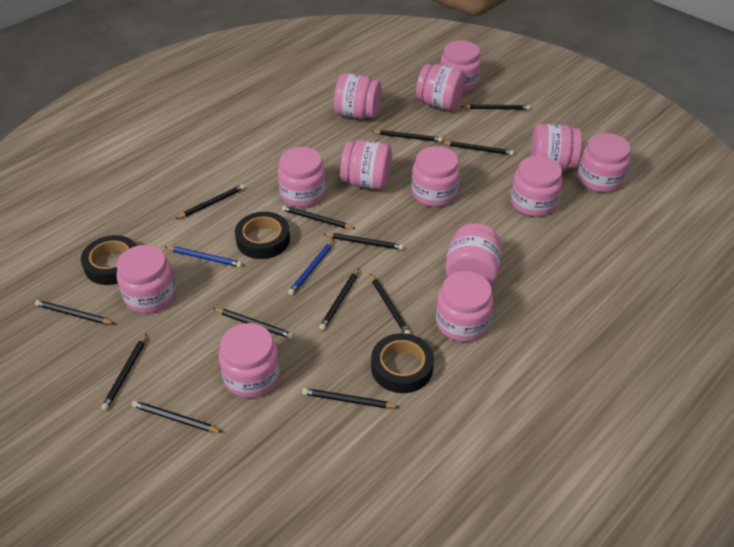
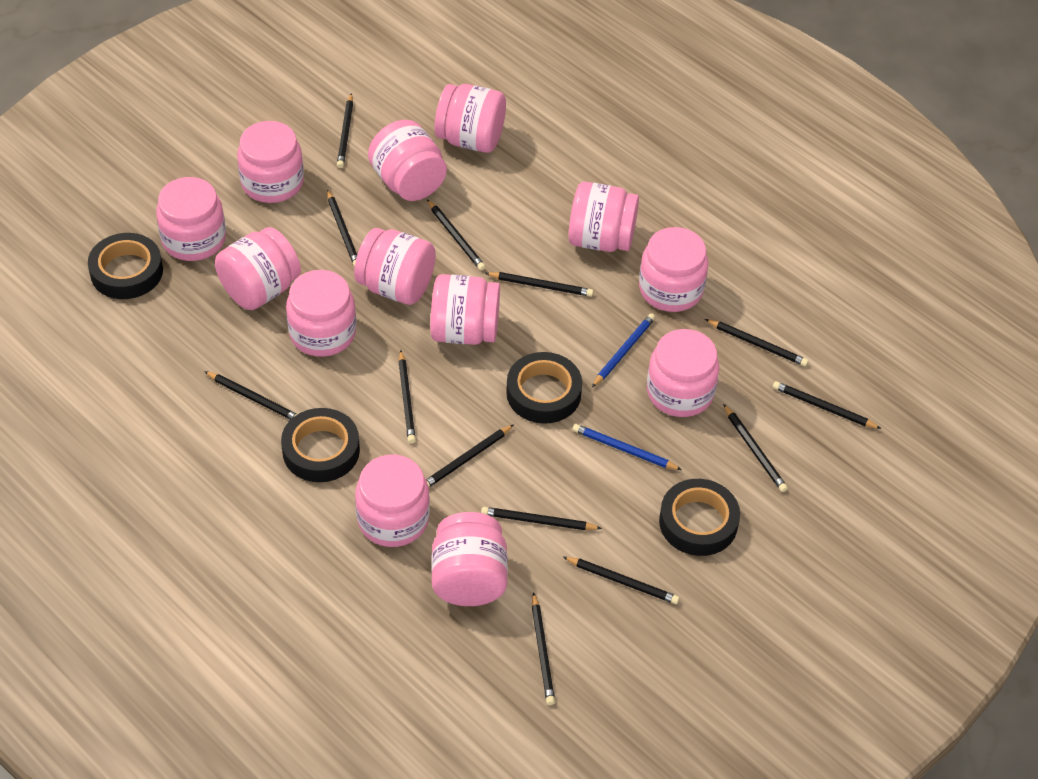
black tape: 3 -> 4

